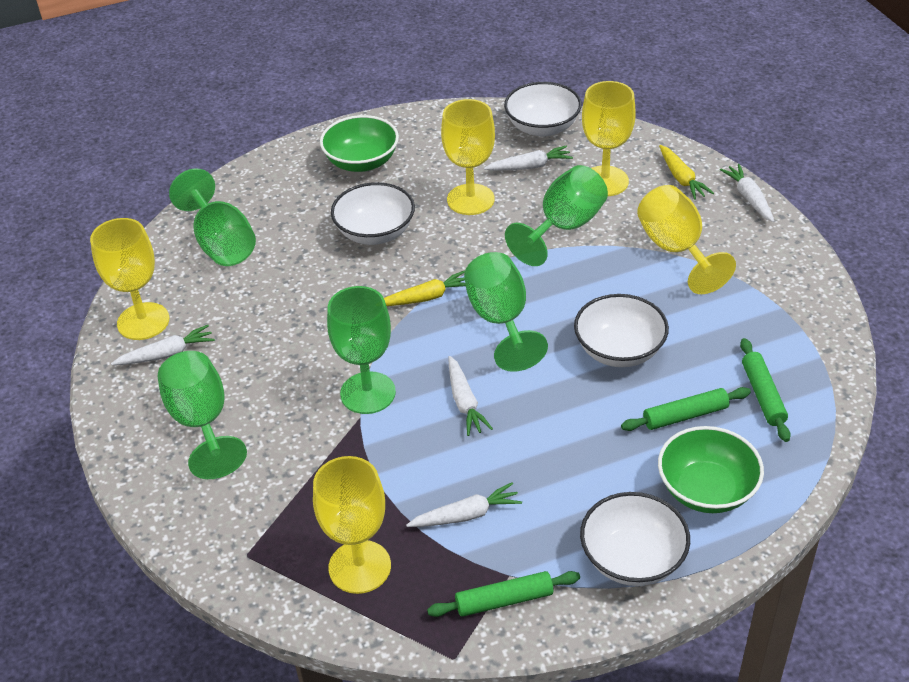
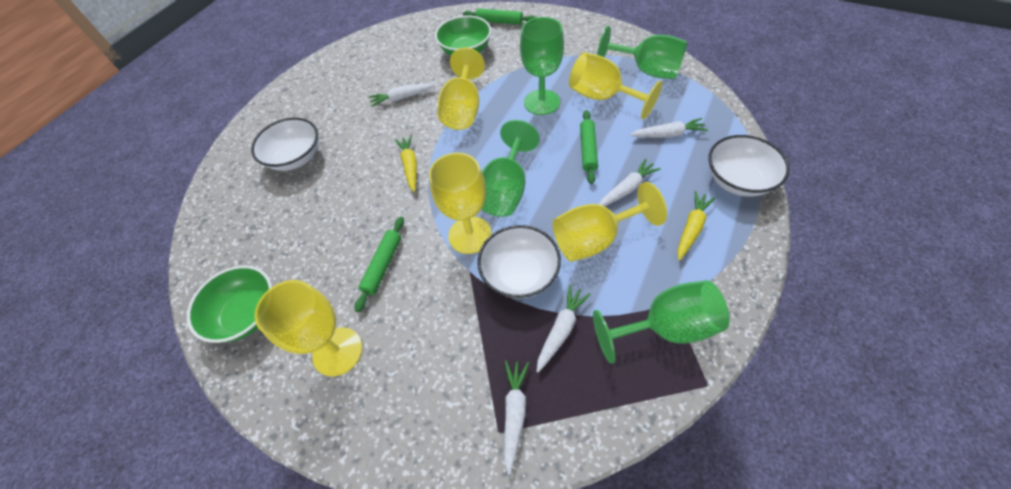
green goblet: 5 -> 4
white bowl: 4 -> 3

